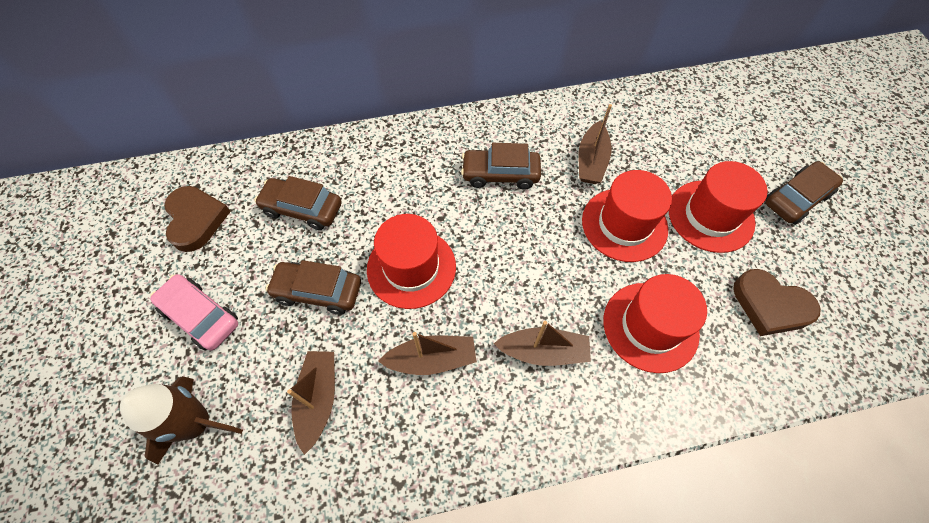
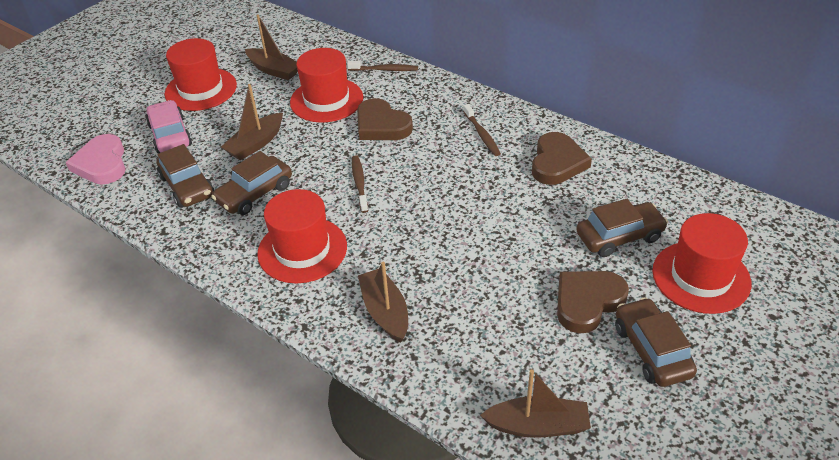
brown heart: 2 -> 3
brown rocket: 1 -> 0
brown toothbrush: 0 -> 3
pink heart: 0 -> 1

